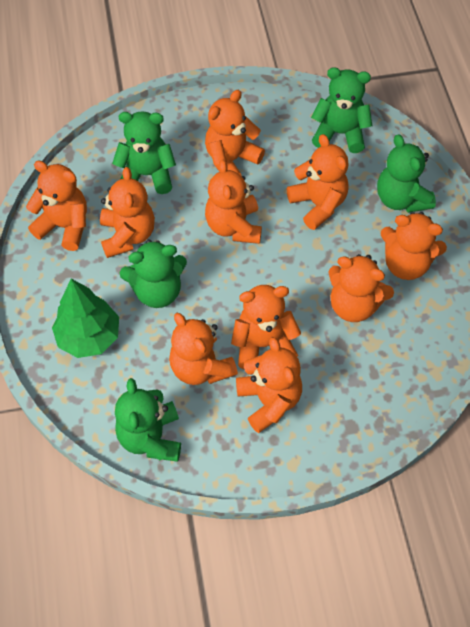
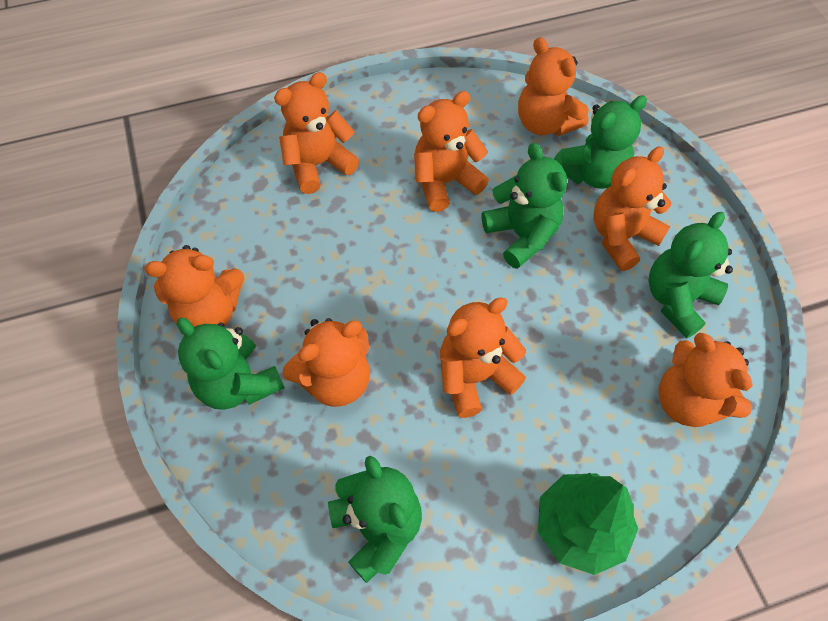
orange teddy bear: 10 -> 8

